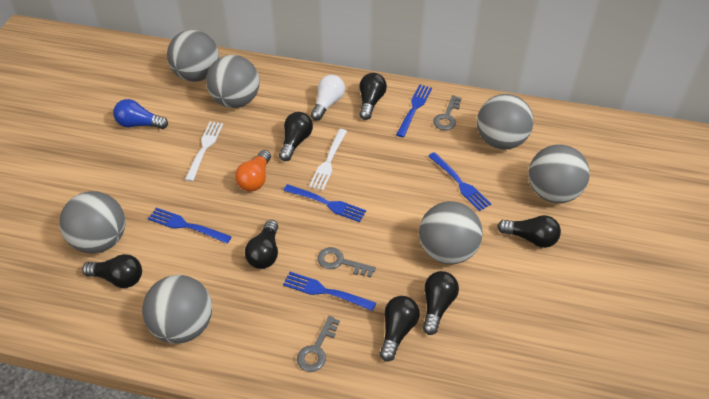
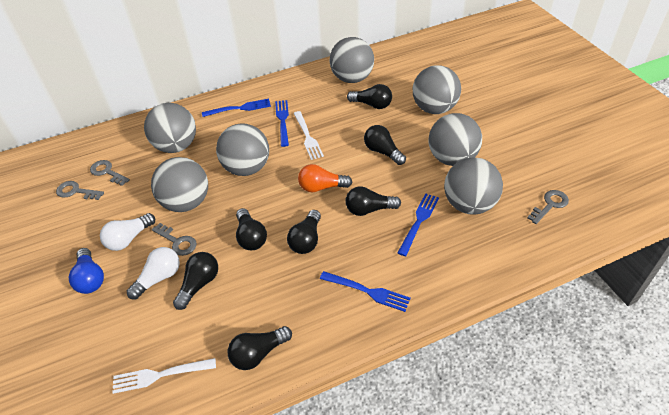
blue fork: 5 -> 4
grey key: 3 -> 4
white light bulb: 1 -> 2

